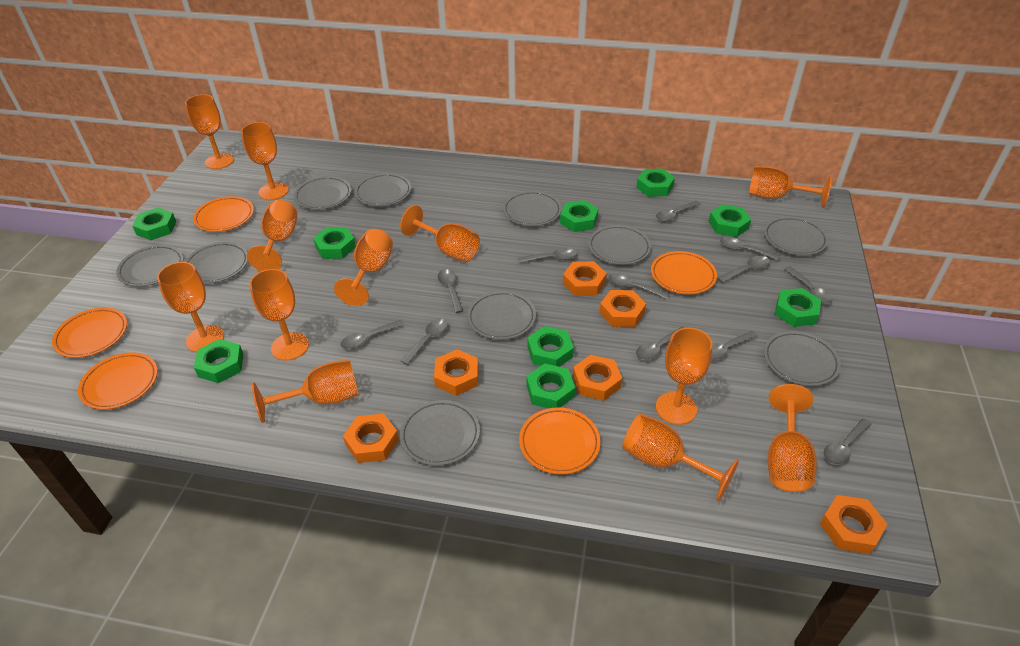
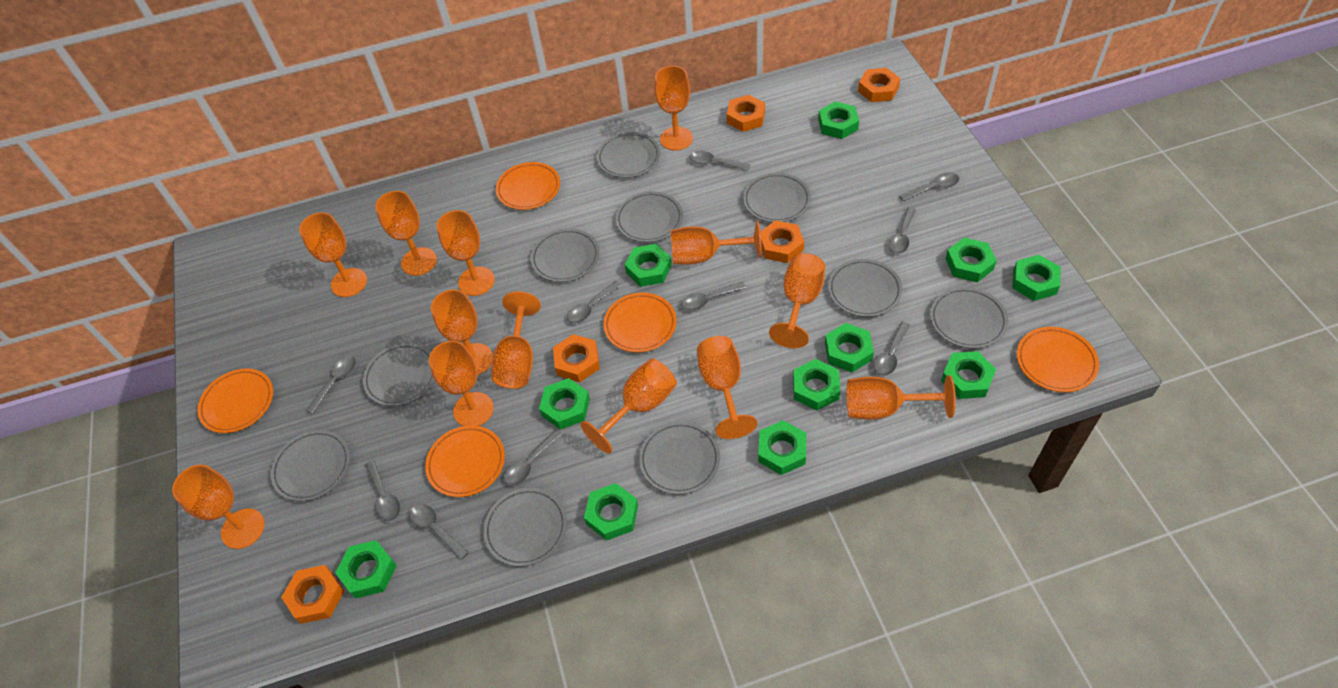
green nut: 9 -> 11
grey spoon: 12 -> 10
orange goblet: 12 -> 13
orange nut: 6 -> 5

